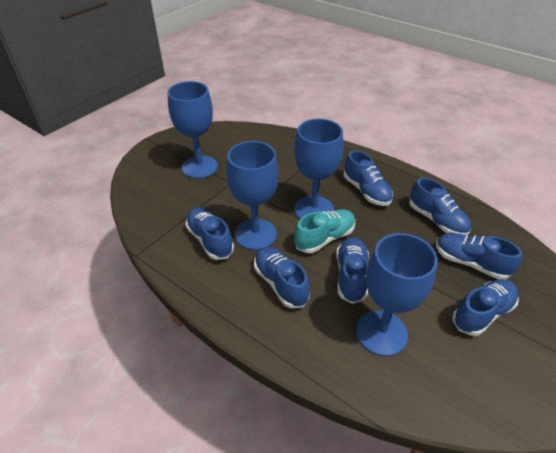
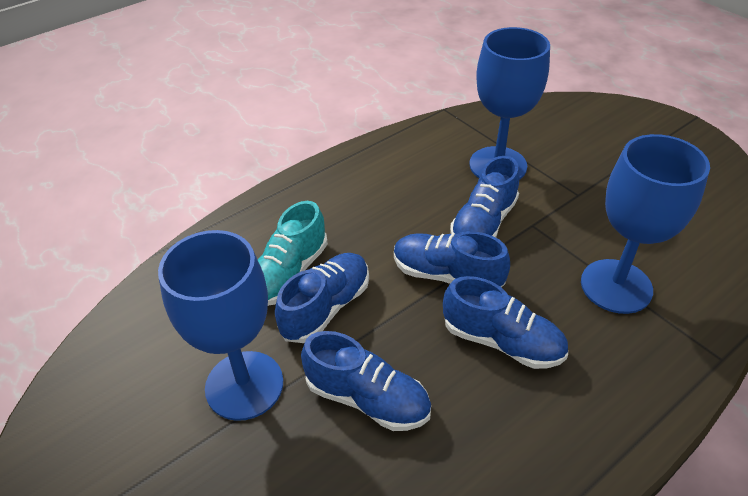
blue goblet: 4 -> 3
blue shoe: 7 -> 5

